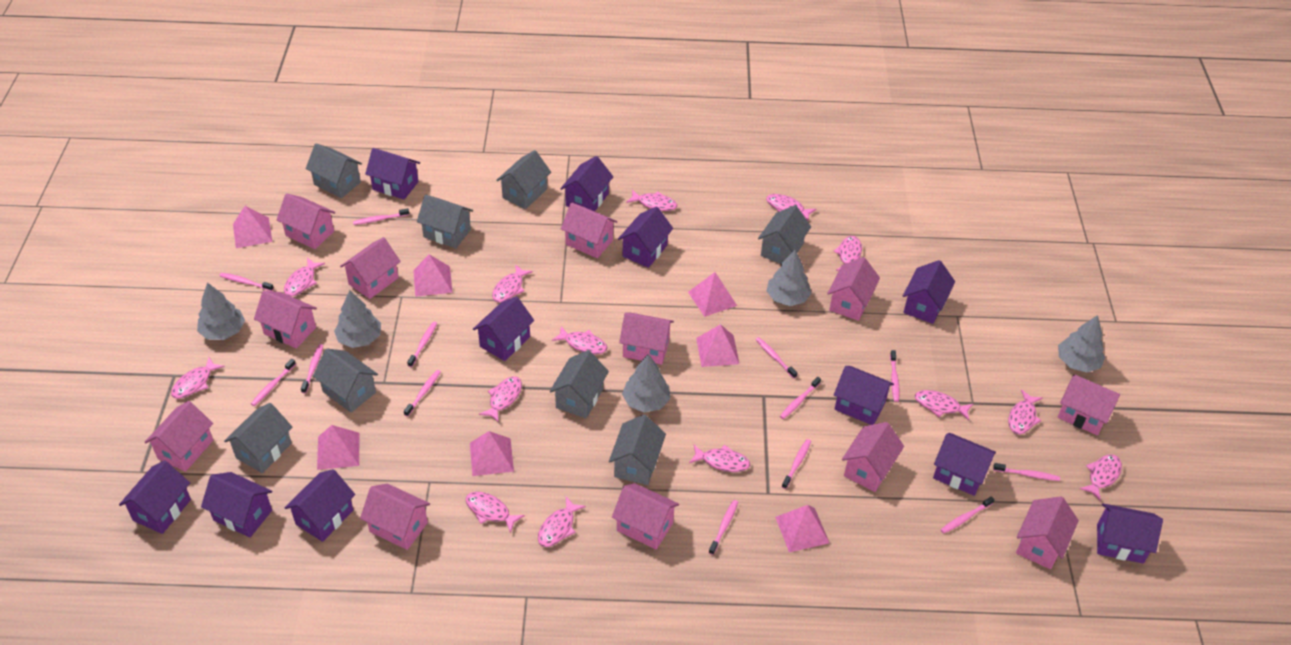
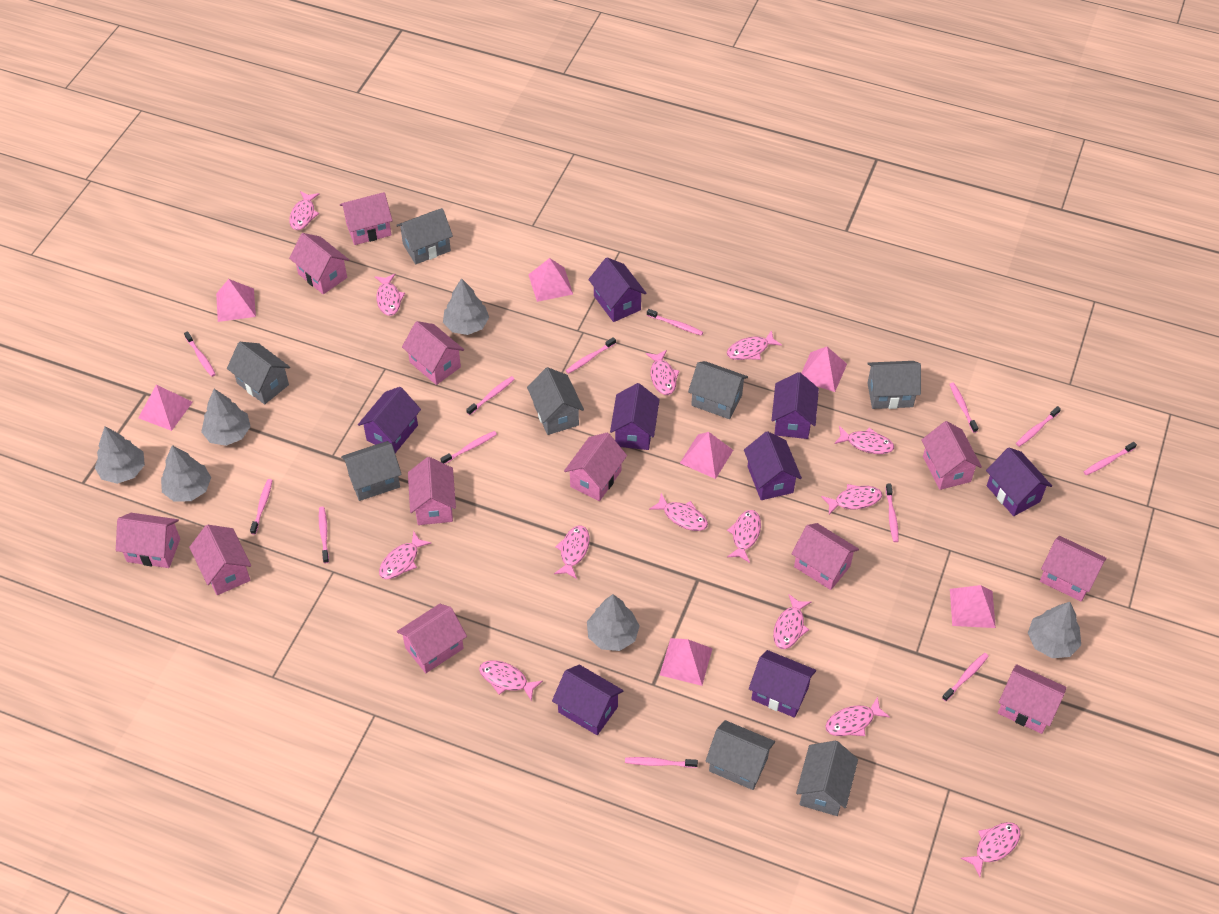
grey tree: 5 -> 6
purple house: 11 -> 8

